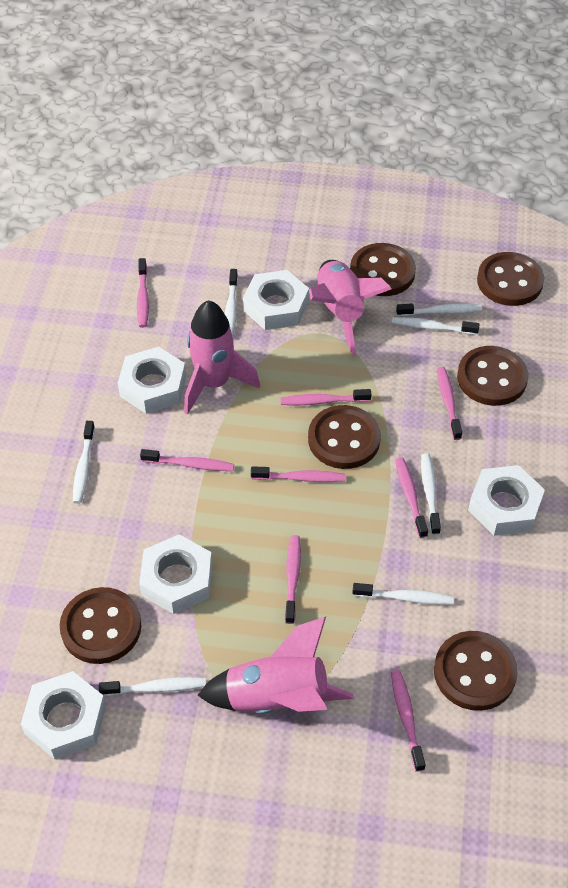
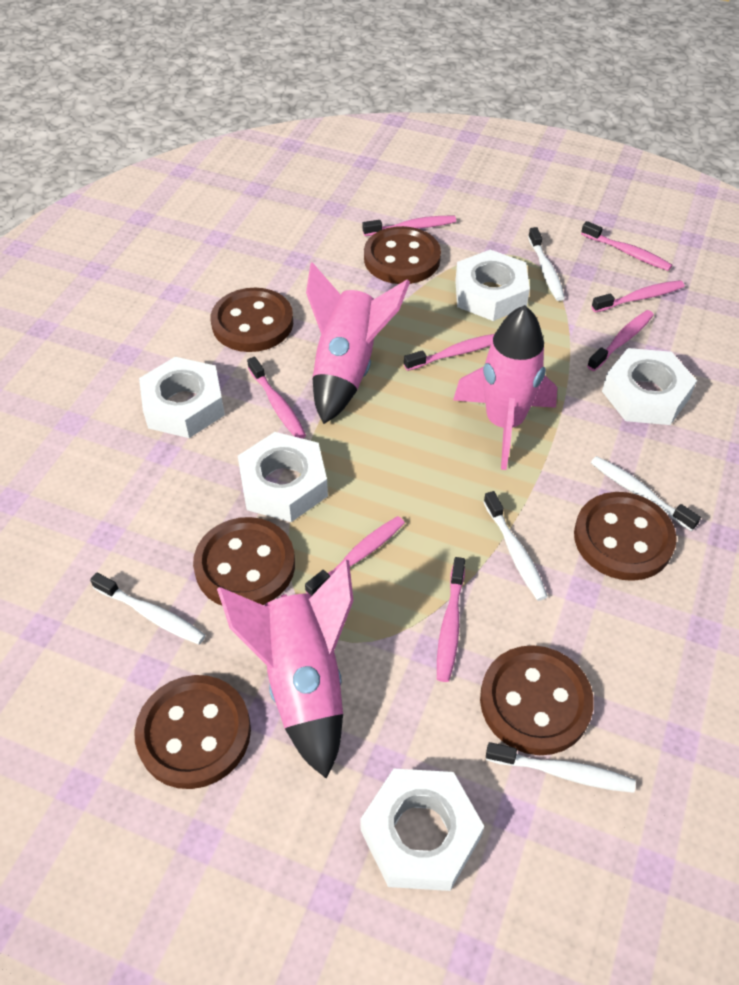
white toothbrush: 7 -> 5

